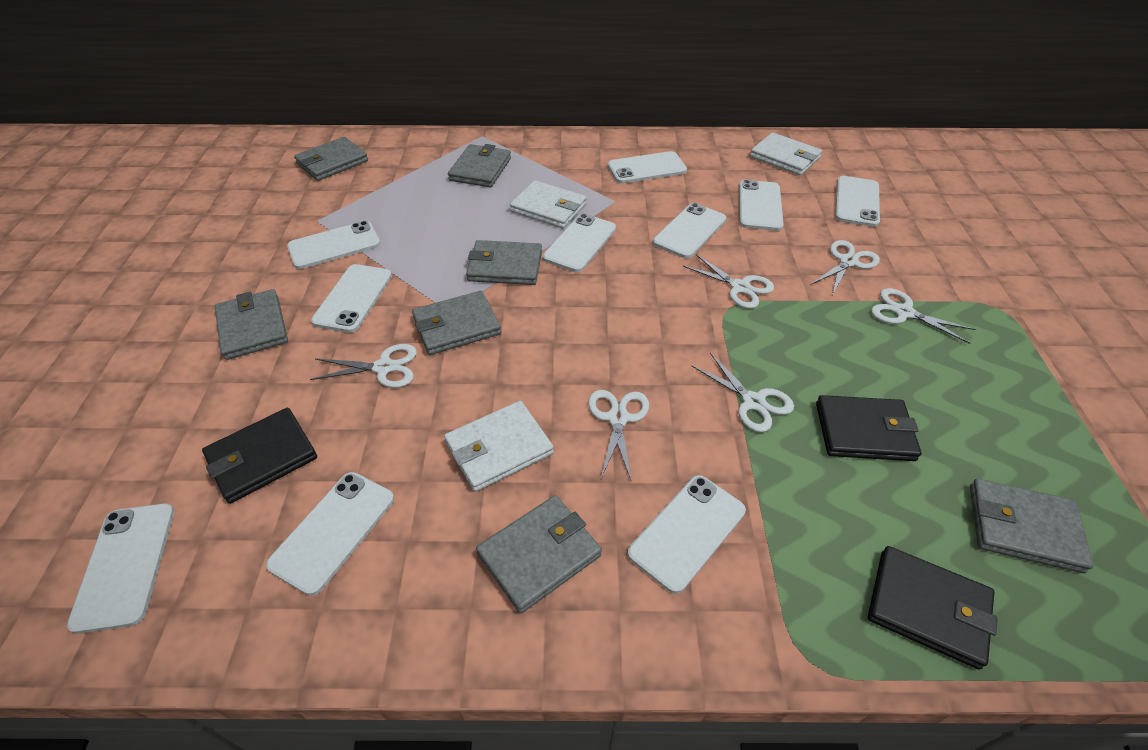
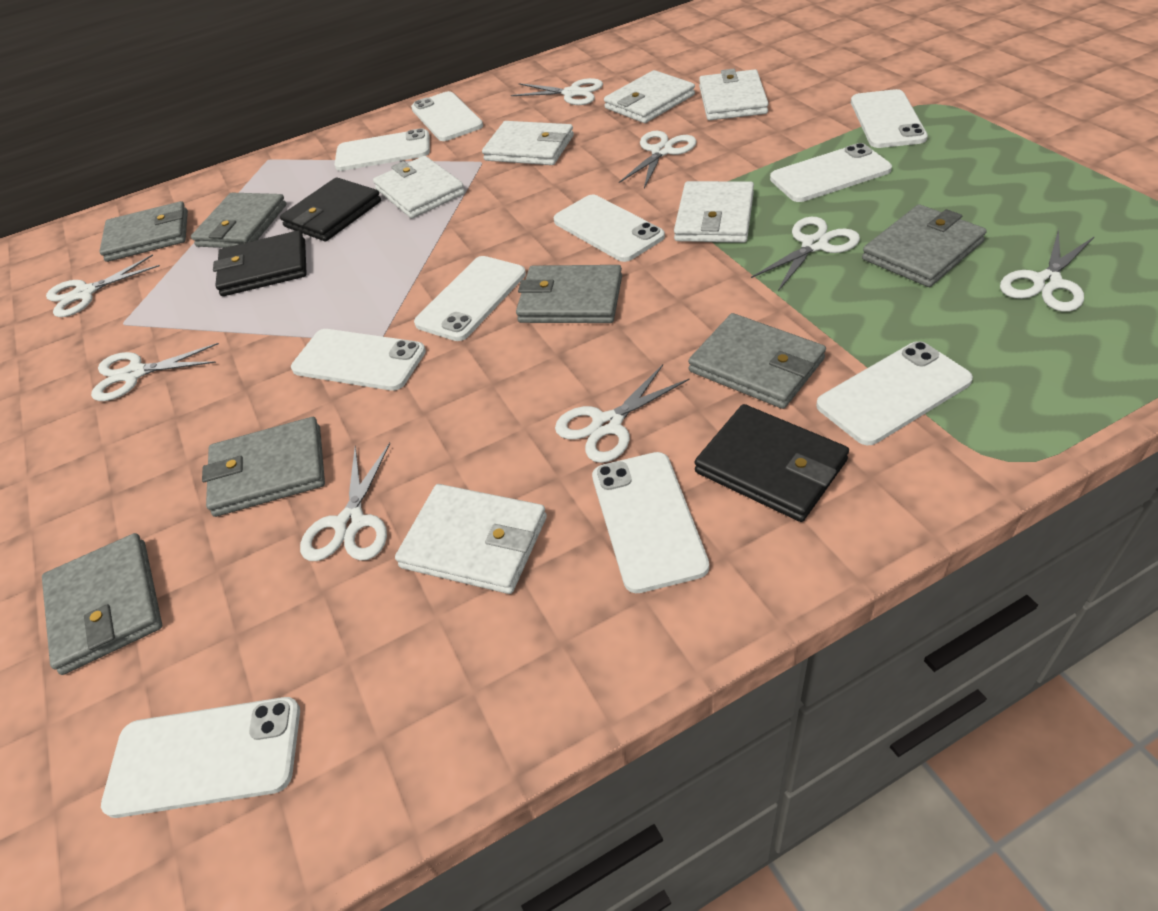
white scissors: 6 -> 8
white wallet: 3 -> 6

